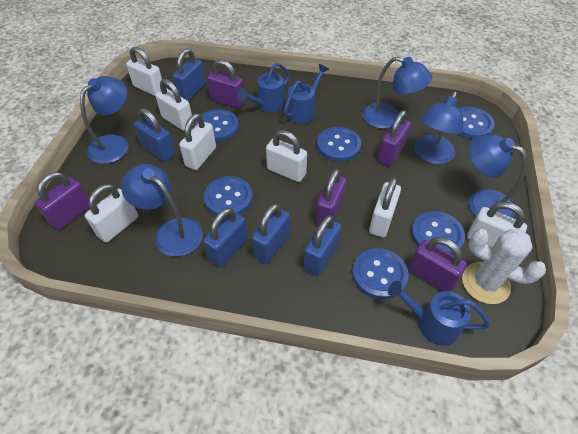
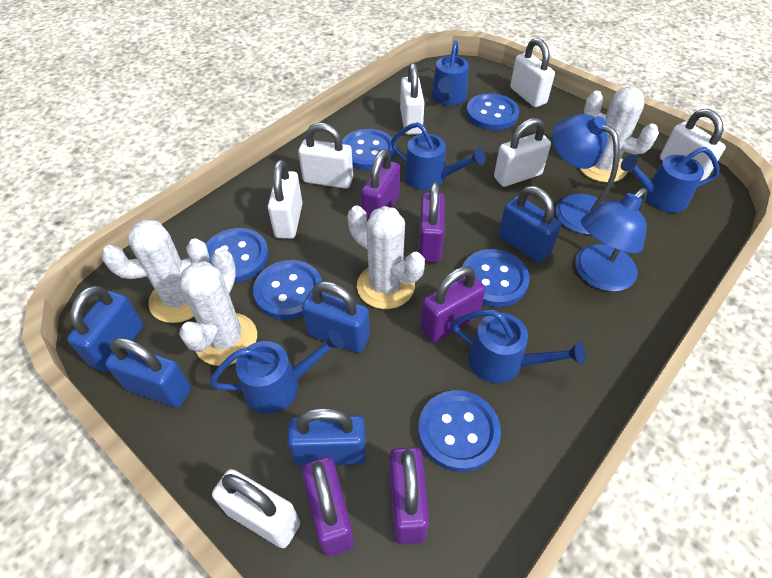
blue lamp: 5 -> 2
blue watering can: 3 -> 5
white cactus: 1 -> 4

